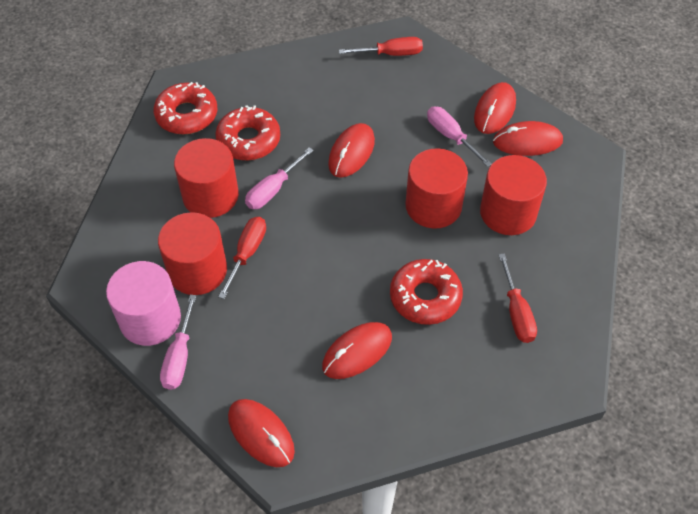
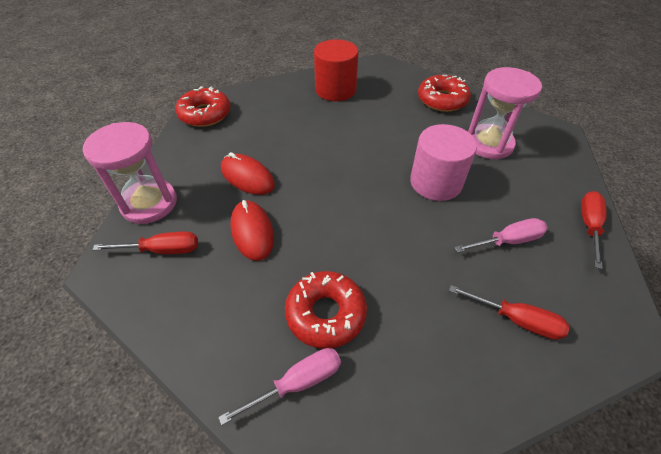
pink hourglass: 0 -> 2
pink screwdriver: 3 -> 2
red cylinder: 4 -> 1
red mouse: 5 -> 2

